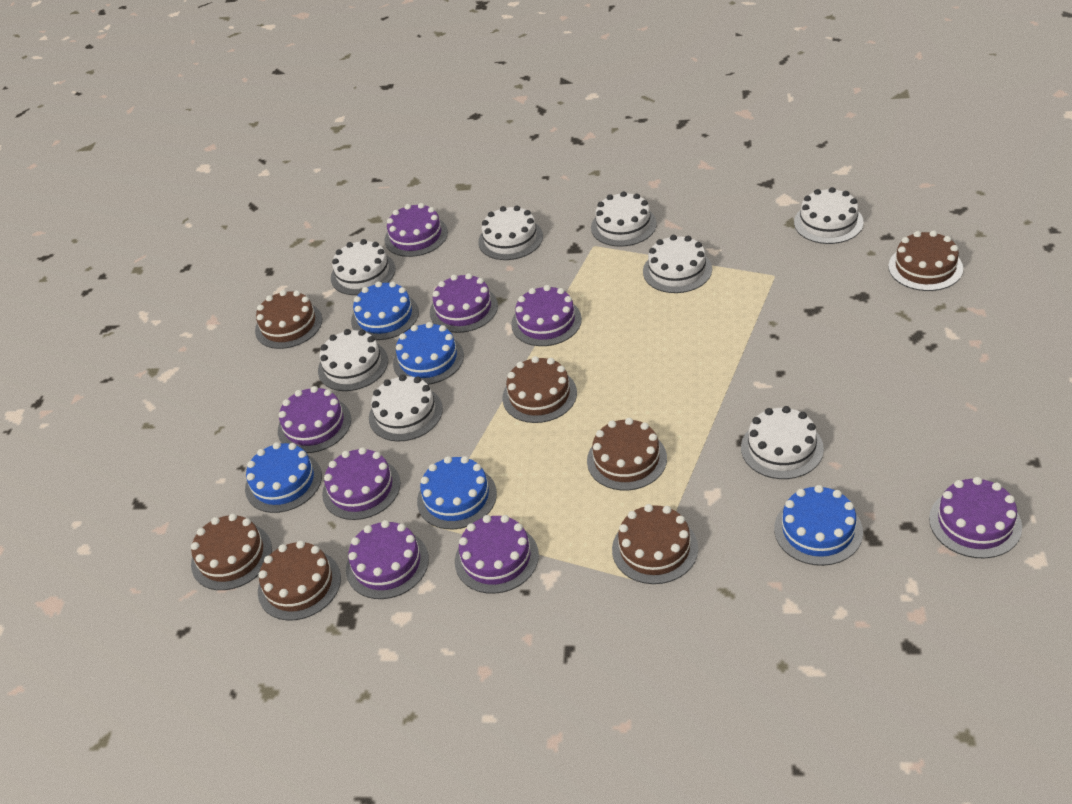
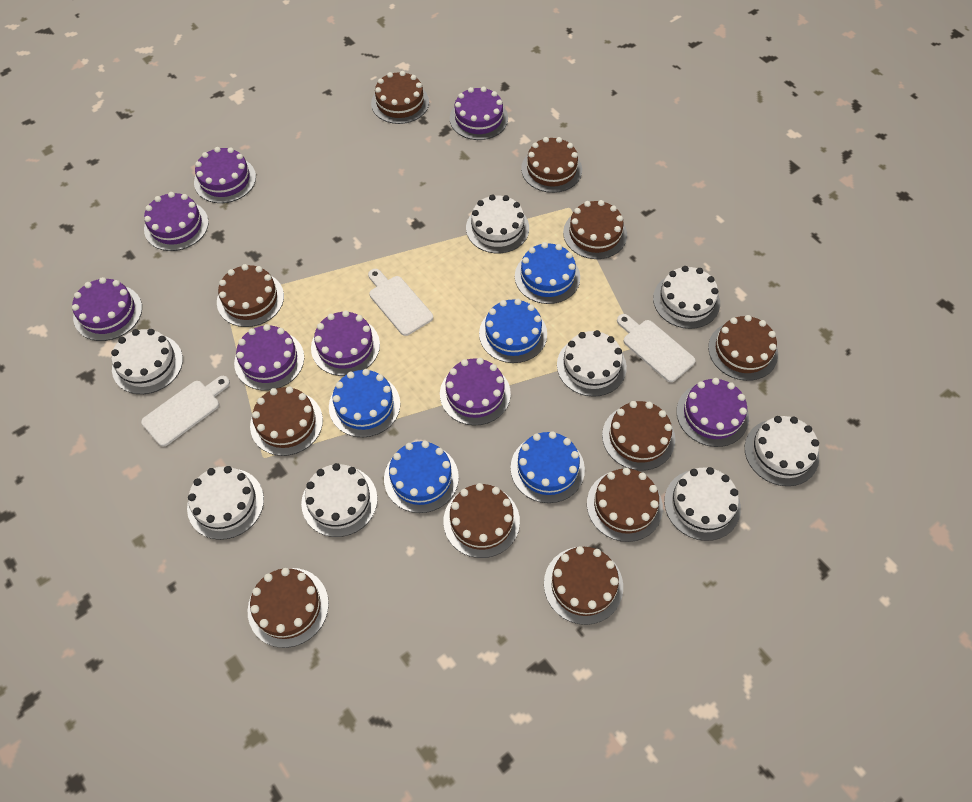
brown cake: 7 -> 11
white cutting board: 0 -> 3

